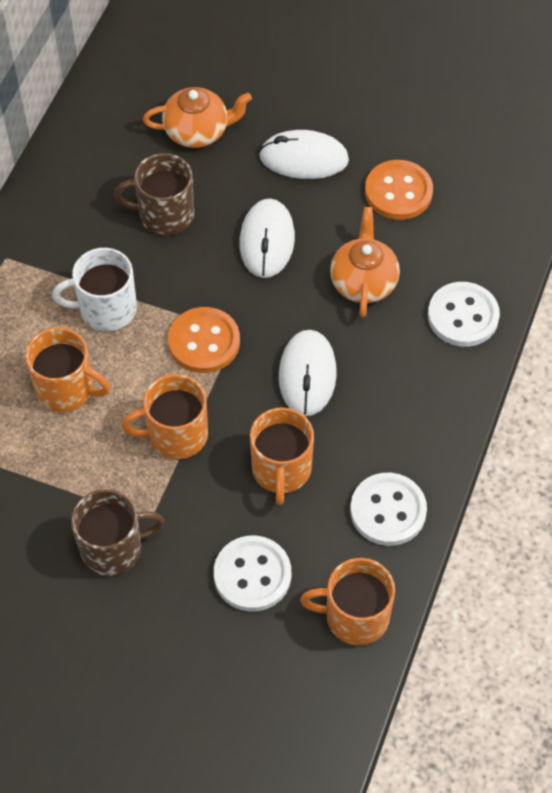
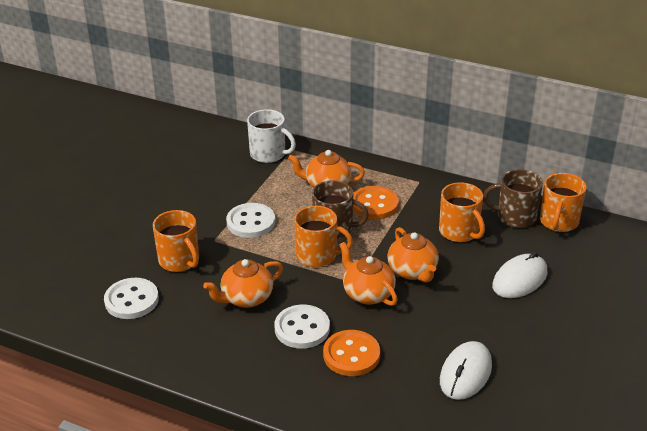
orange teapot: 2 -> 4
white mouse: 3 -> 2

